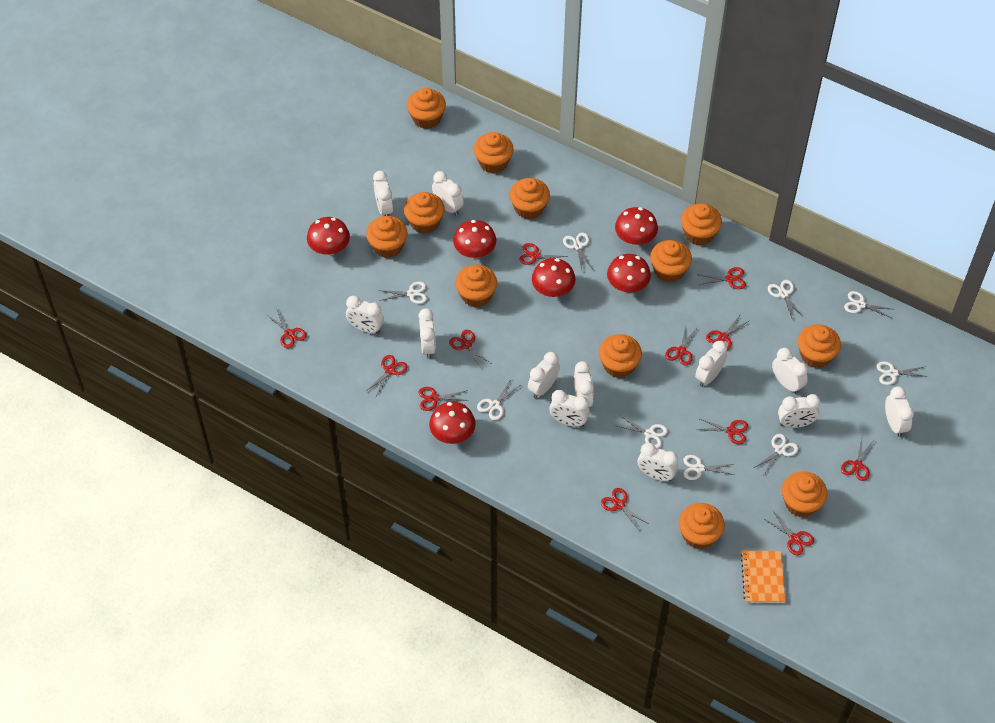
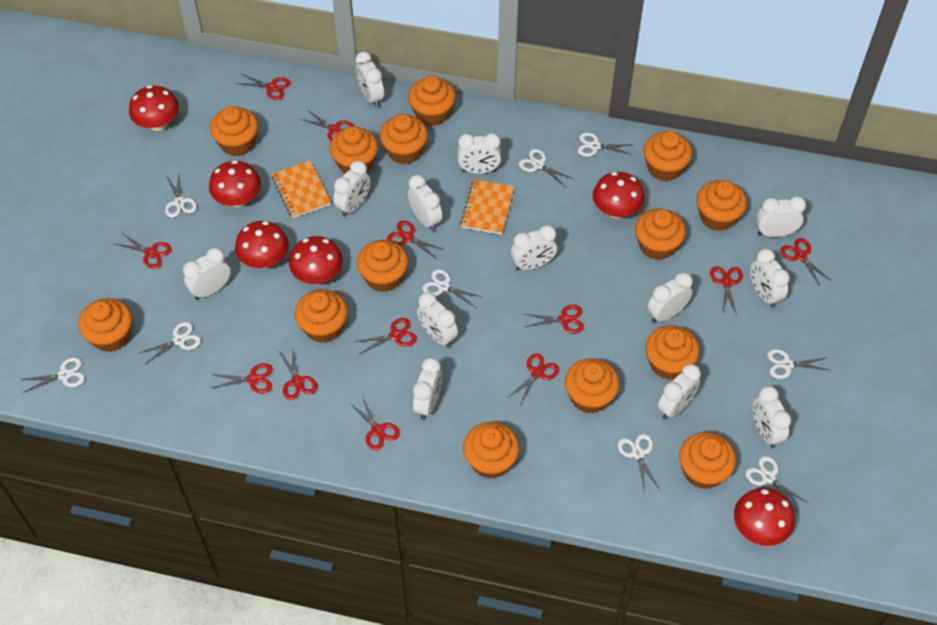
orange cupcake: 12 -> 14
orange notebook: 1 -> 2
white clock: 12 -> 13

